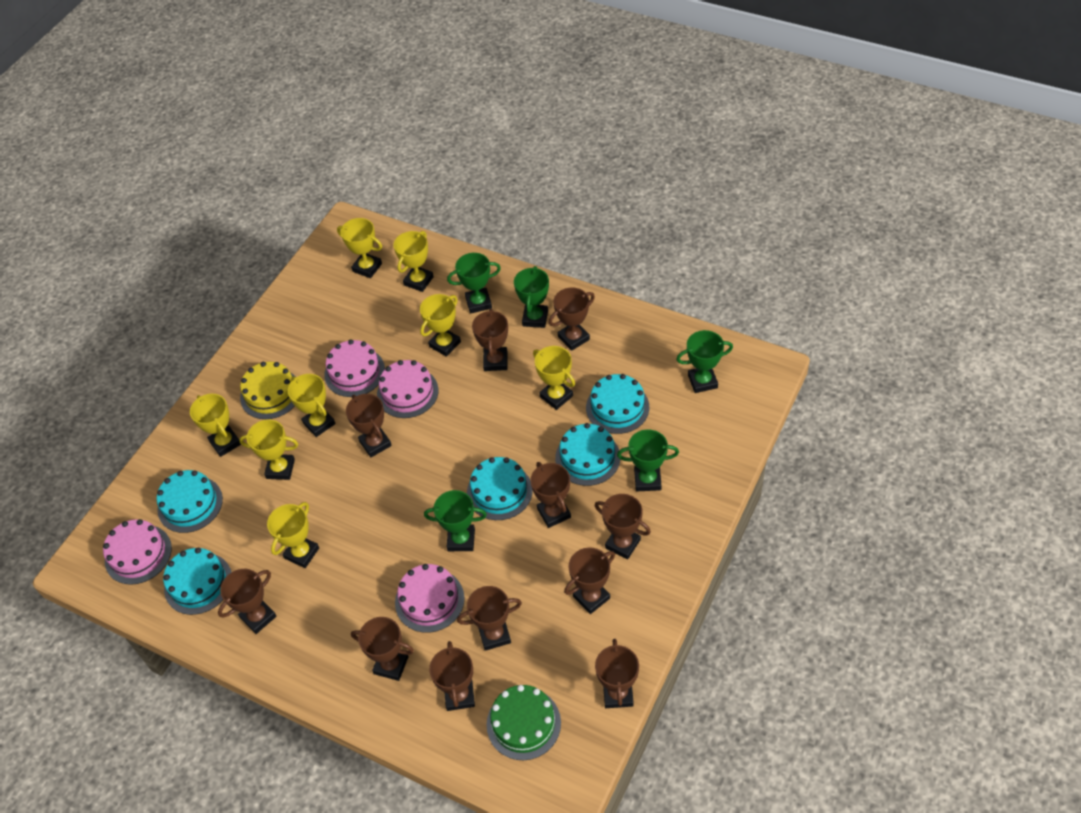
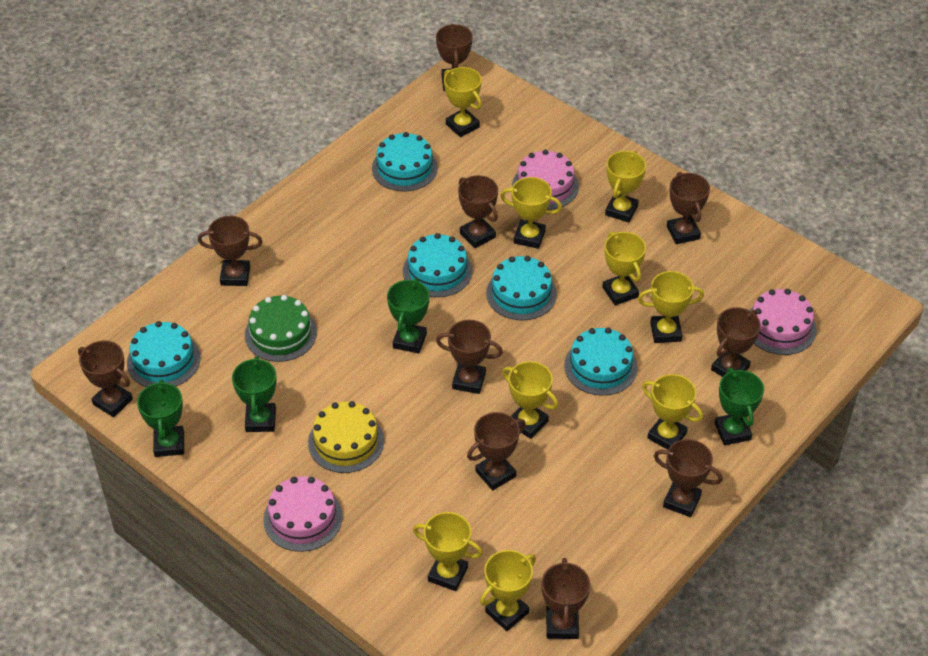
brown trophy: 11 -> 10
green trophy: 5 -> 4
pink cake: 4 -> 3
yellow trophy: 8 -> 9

